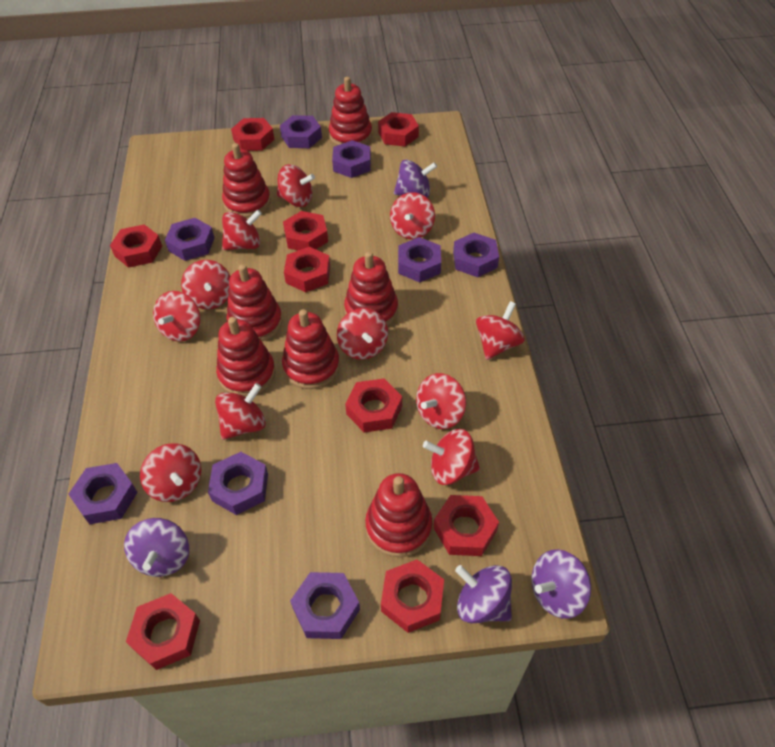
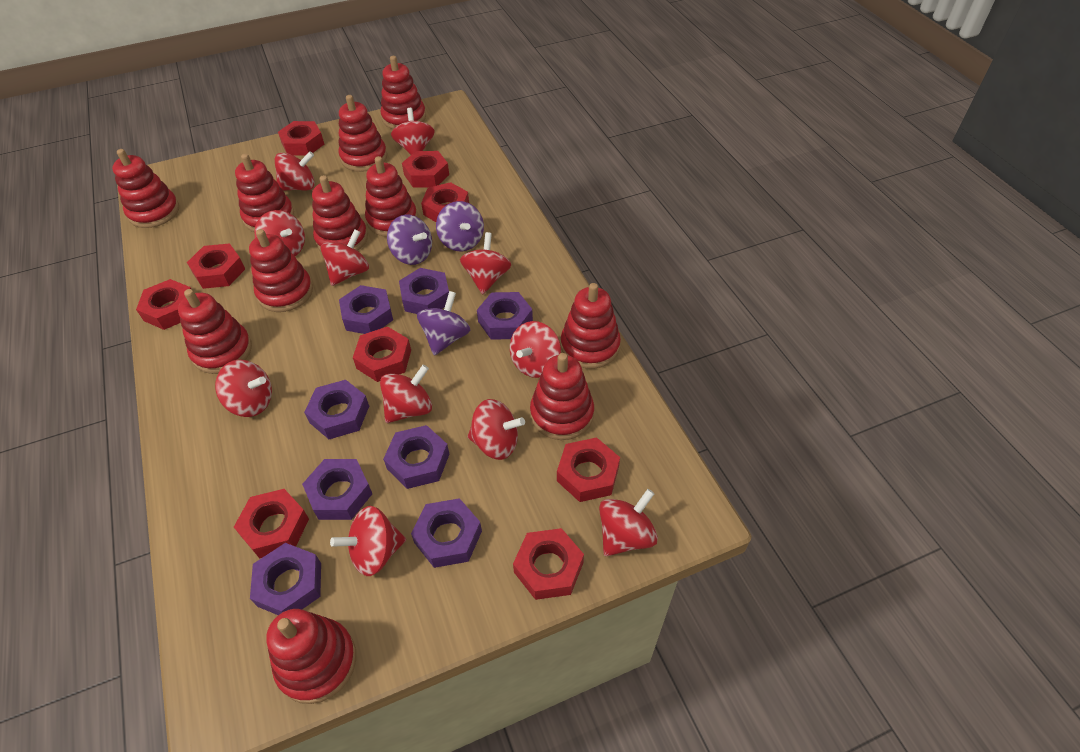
purple spinning top: 4 -> 3
red stacking toy: 7 -> 11

